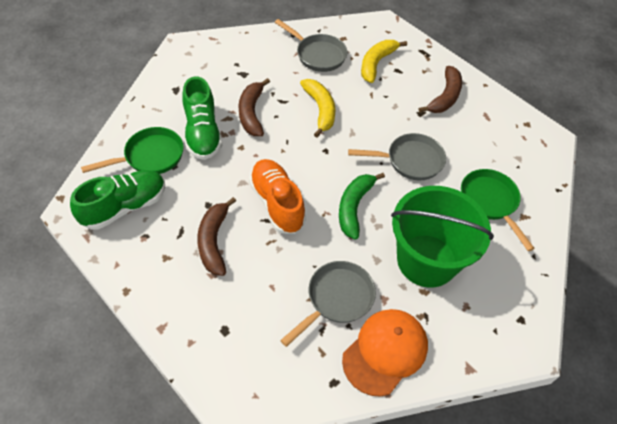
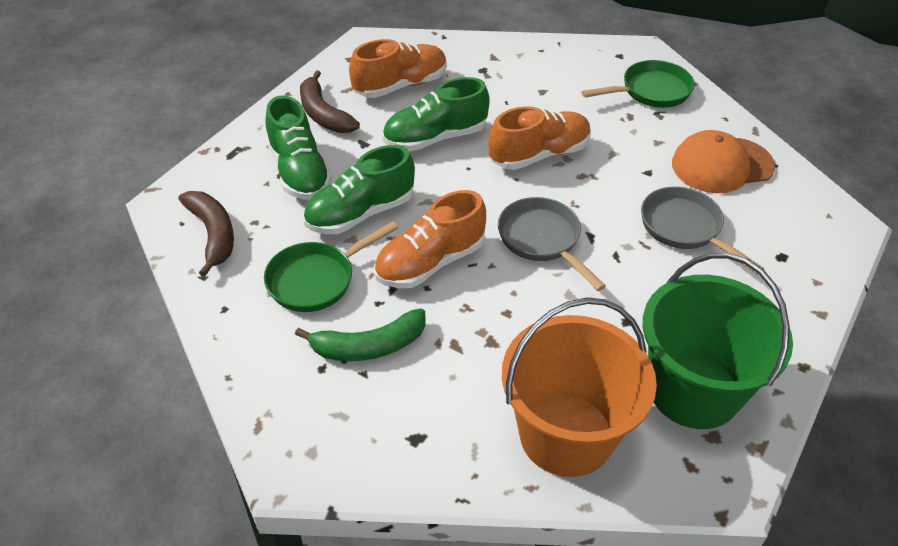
brown banana: 3 -> 2
green shoe: 2 -> 3
grey pan: 3 -> 2
orange bucket: 0 -> 1
orange shoe: 1 -> 3
yellow banana: 2 -> 0

